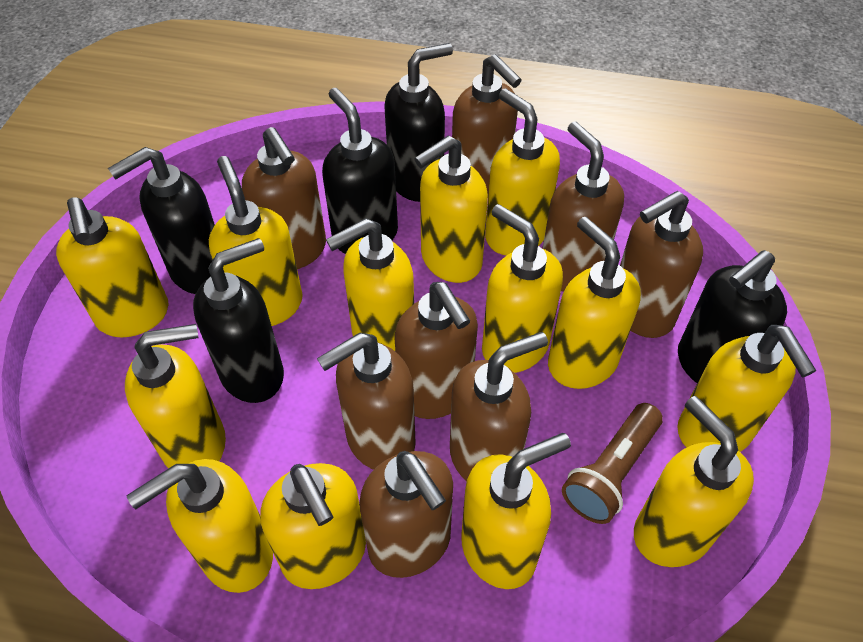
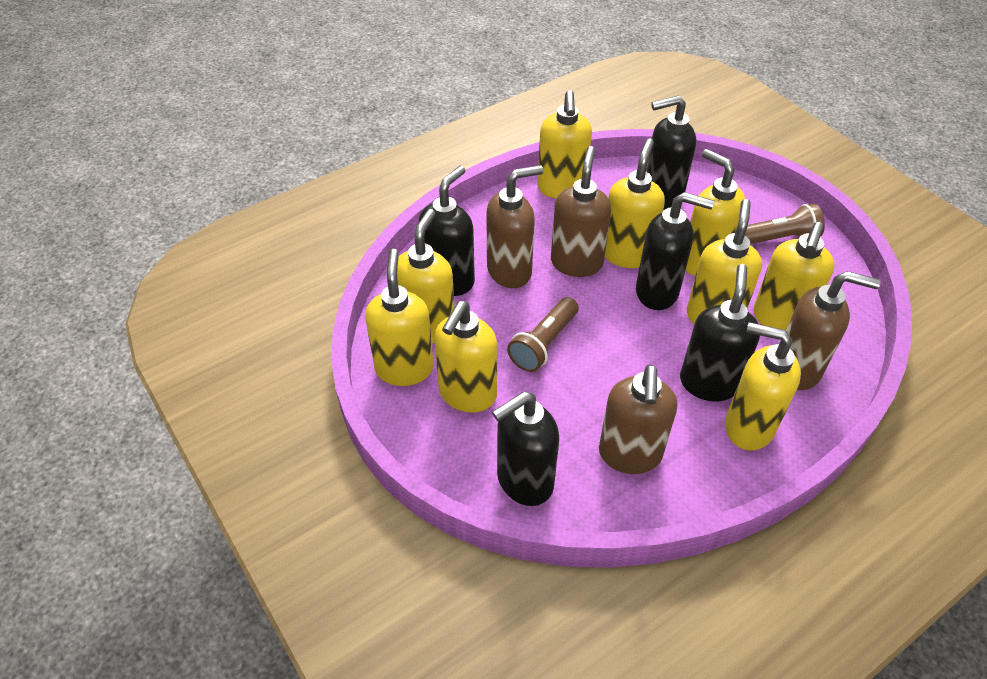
brown flashlight: 1 -> 2
brown soap dispenser: 8 -> 4
yellow soap dispenser: 13 -> 9

